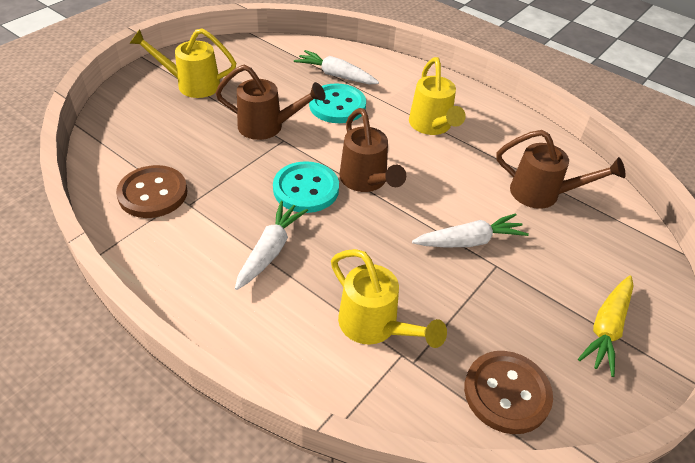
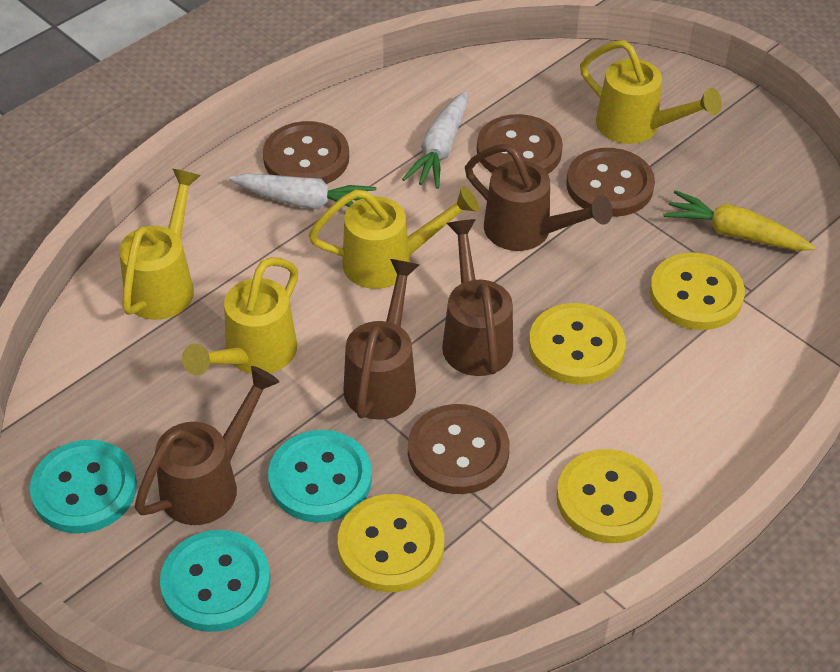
brown button: 2 -> 4
brown watering can: 3 -> 4
turquoise button: 2 -> 3
white carrot: 3 -> 2
yellow button: 0 -> 4
yellow watering can: 3 -> 4

